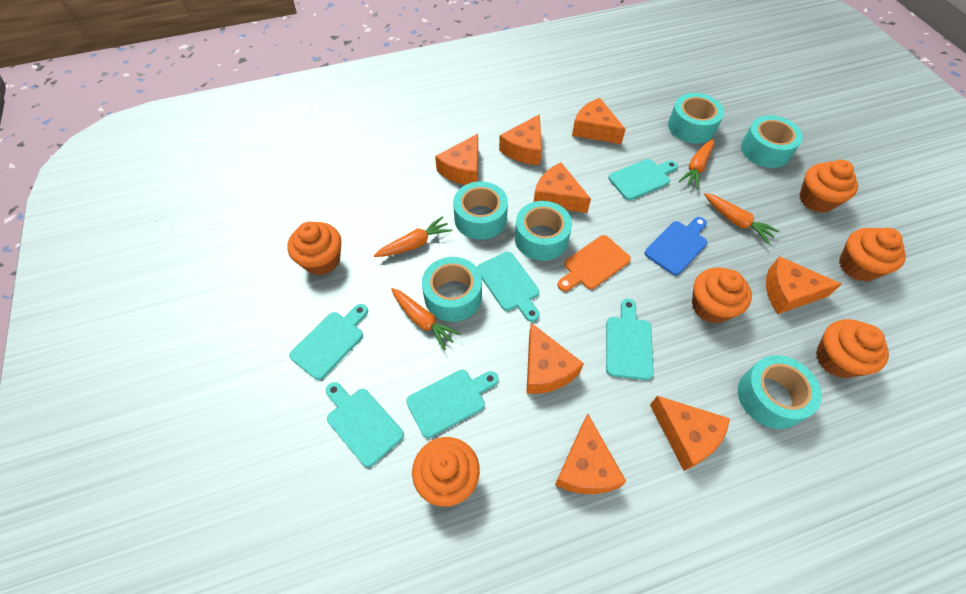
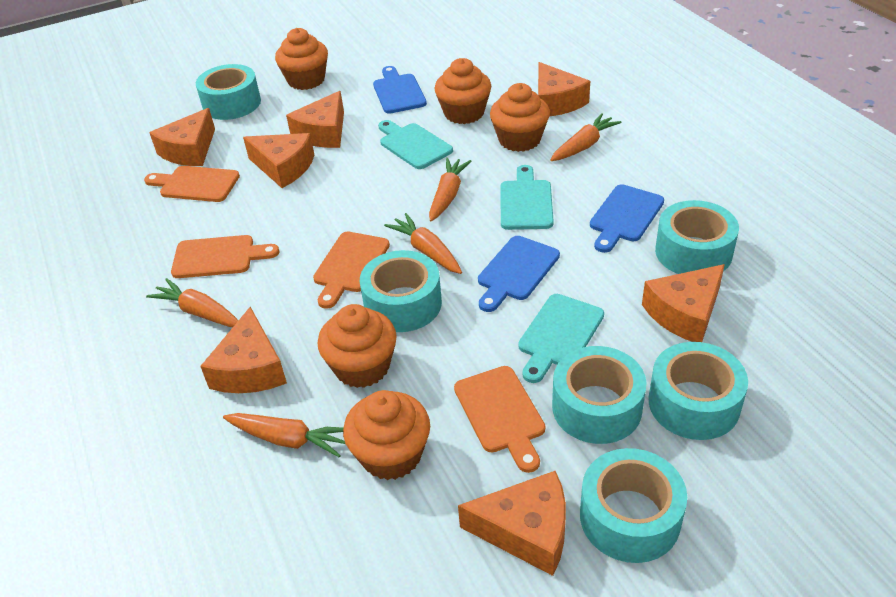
blue cutting board: 1 -> 3
orange carrot: 4 -> 5
orange cheese: 8 -> 7
orange cupcake: 6 -> 5
orange cutting board: 1 -> 4
turquoise cutting board: 6 -> 3

